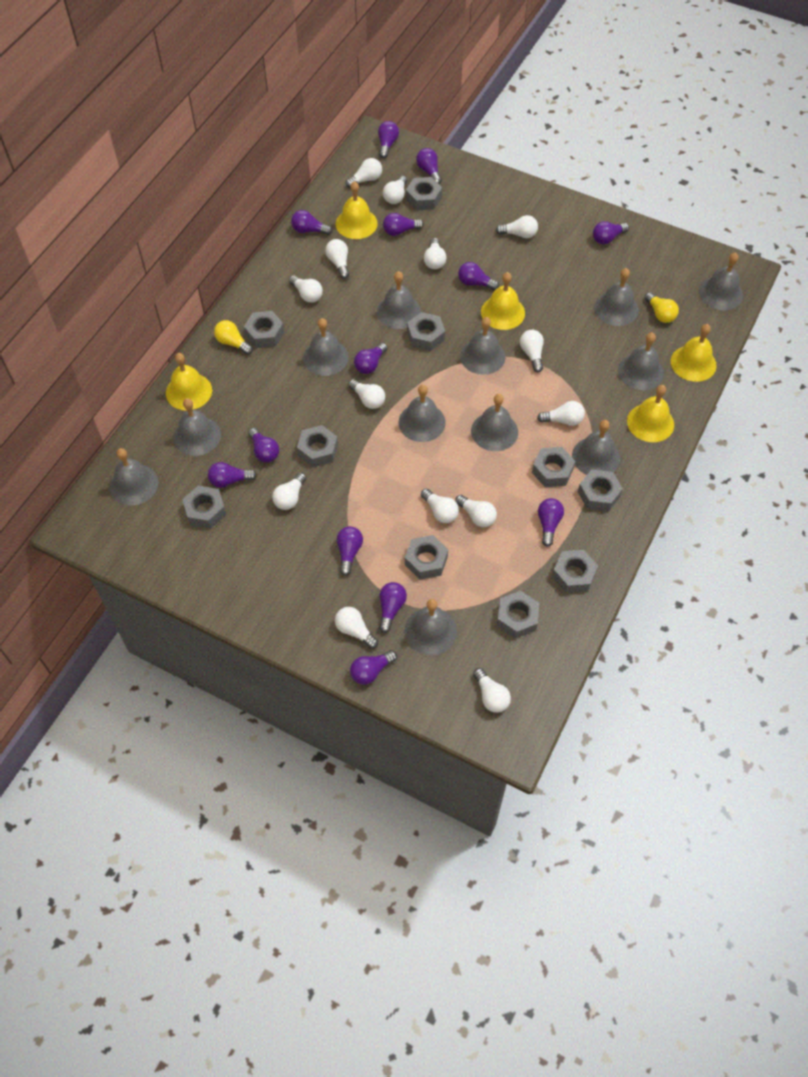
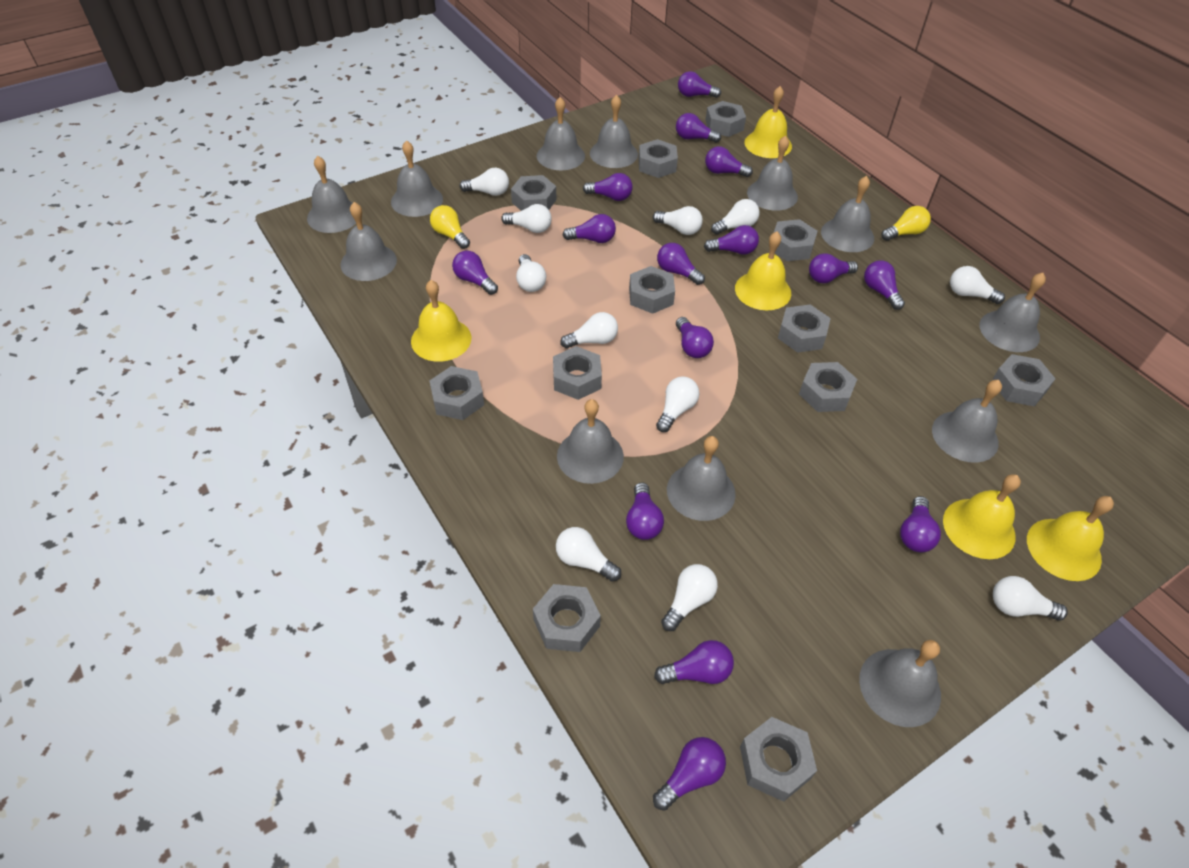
grey nut: 10 -> 12
purple light bulb: 13 -> 15
white light bulb: 14 -> 11

